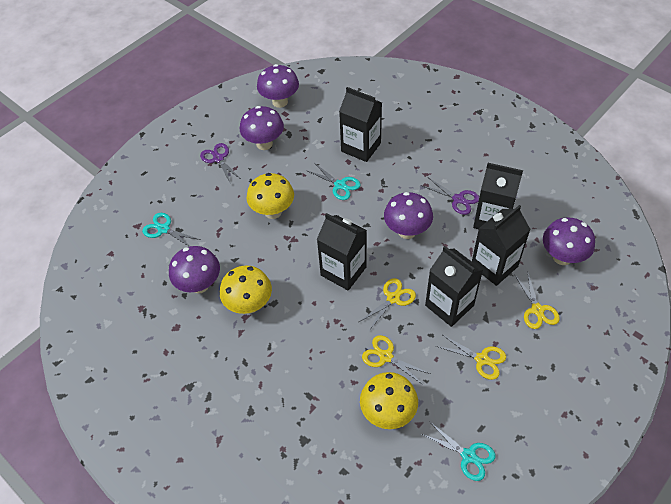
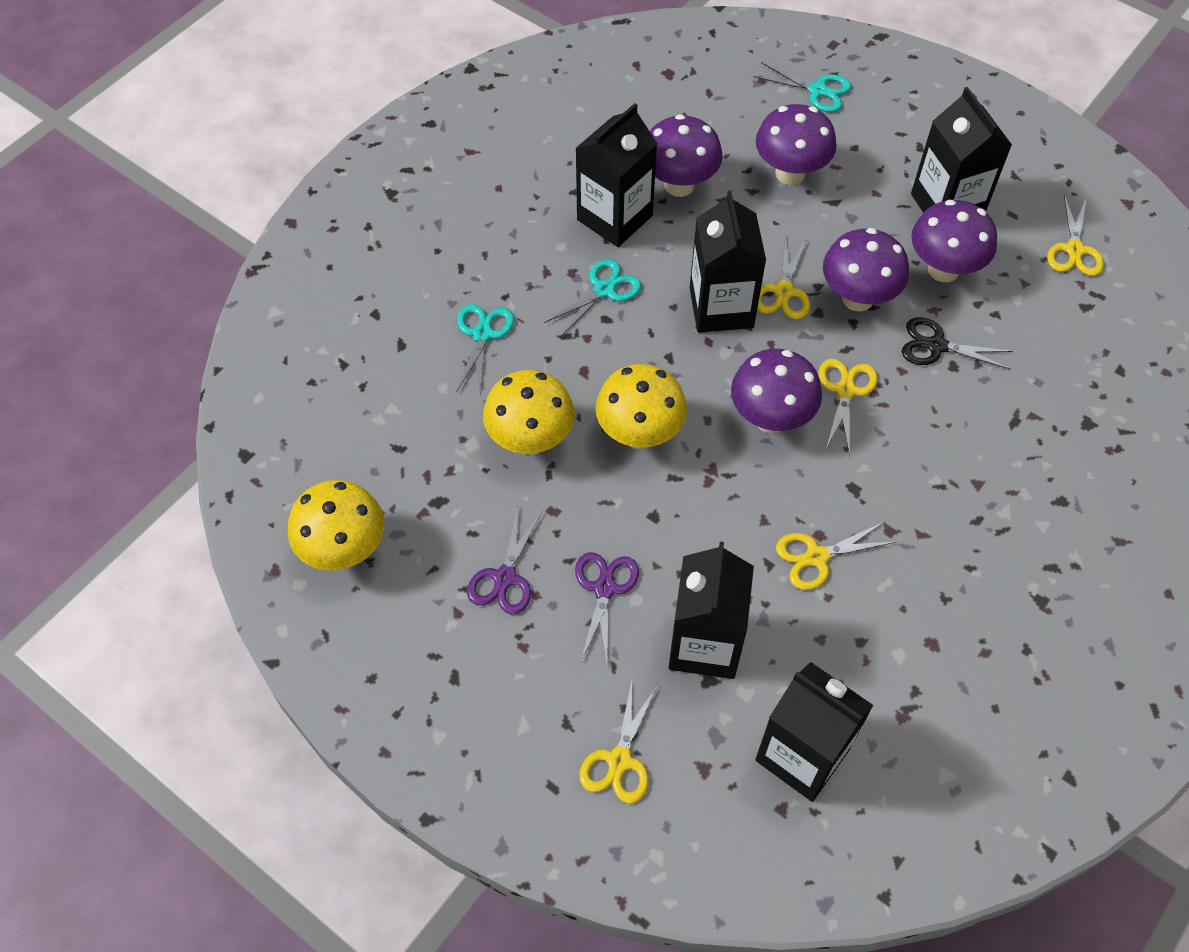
black scissors: 0 -> 1
yellow scissors: 4 -> 5

